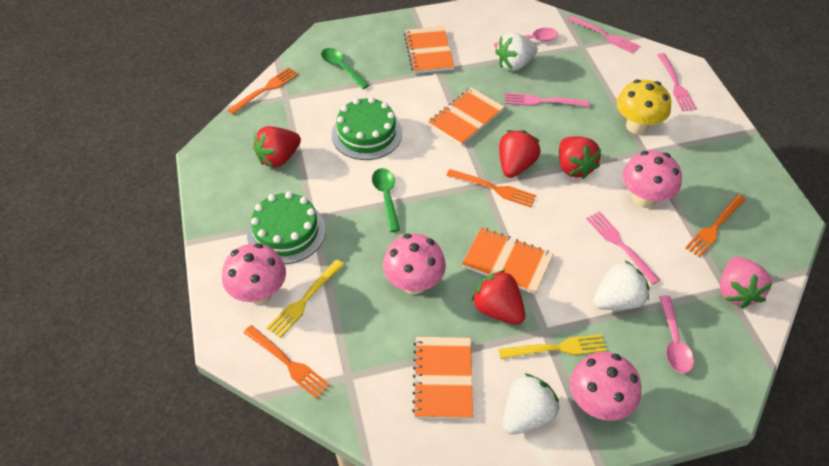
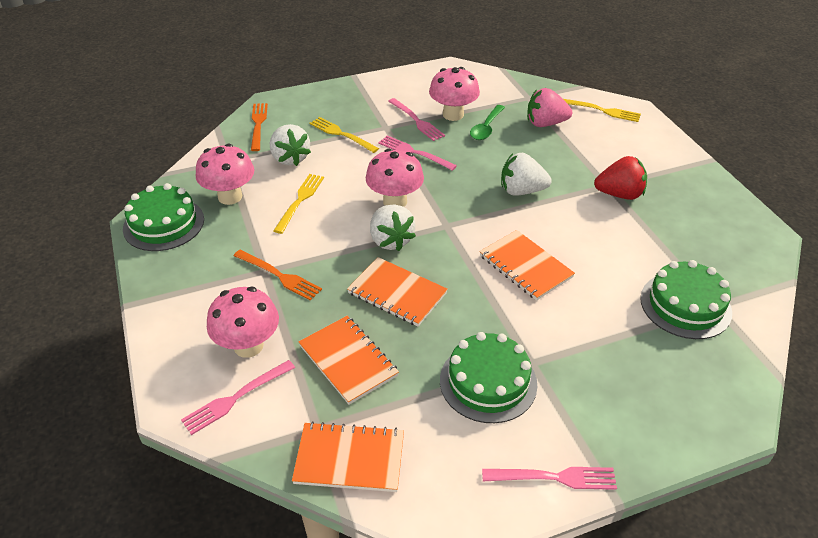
green cake: 2 -> 3
green spoon: 2 -> 1
orange fork: 4 -> 2
pink spoon: 2 -> 0
red strawberry: 4 -> 1
yellow fork: 2 -> 3
yellow mushroom: 1 -> 0

